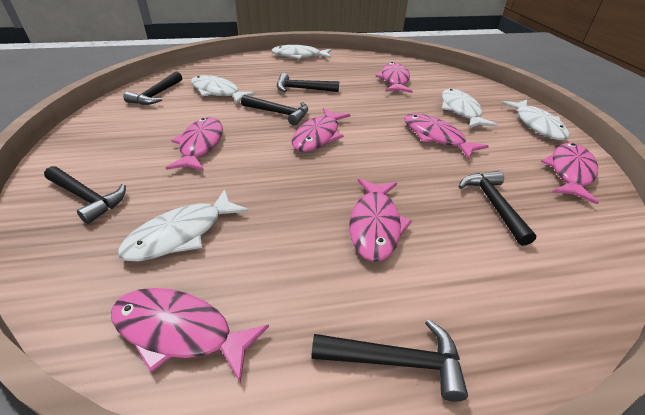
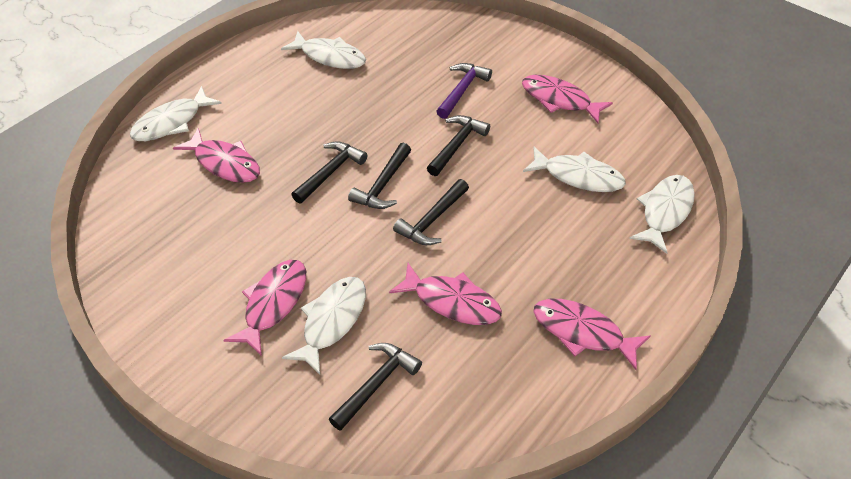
black hammer: 6 -> 5
pink fish: 7 -> 5
purple hammer: 0 -> 1

